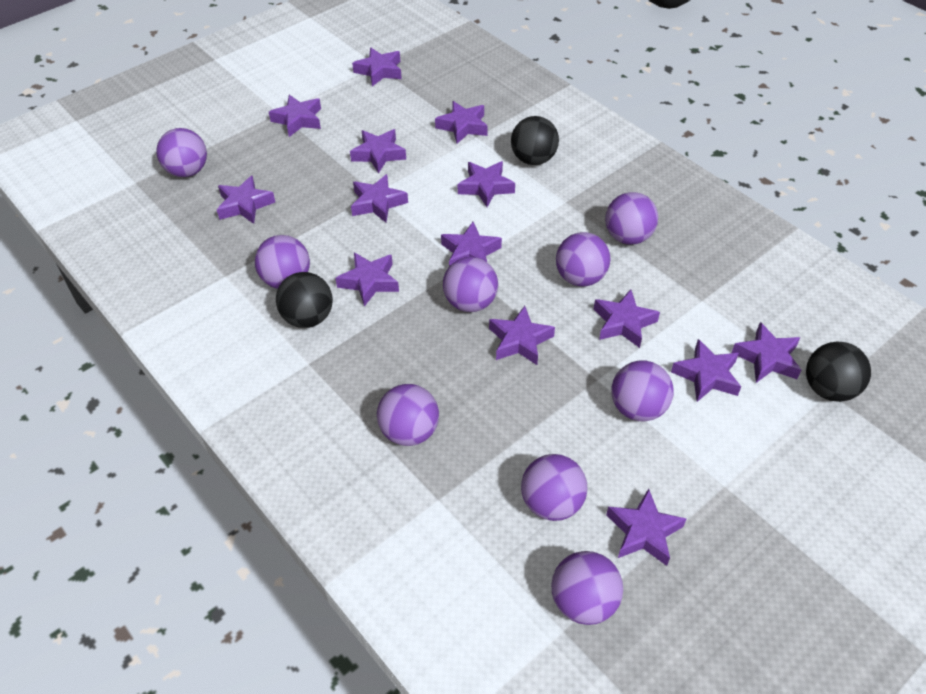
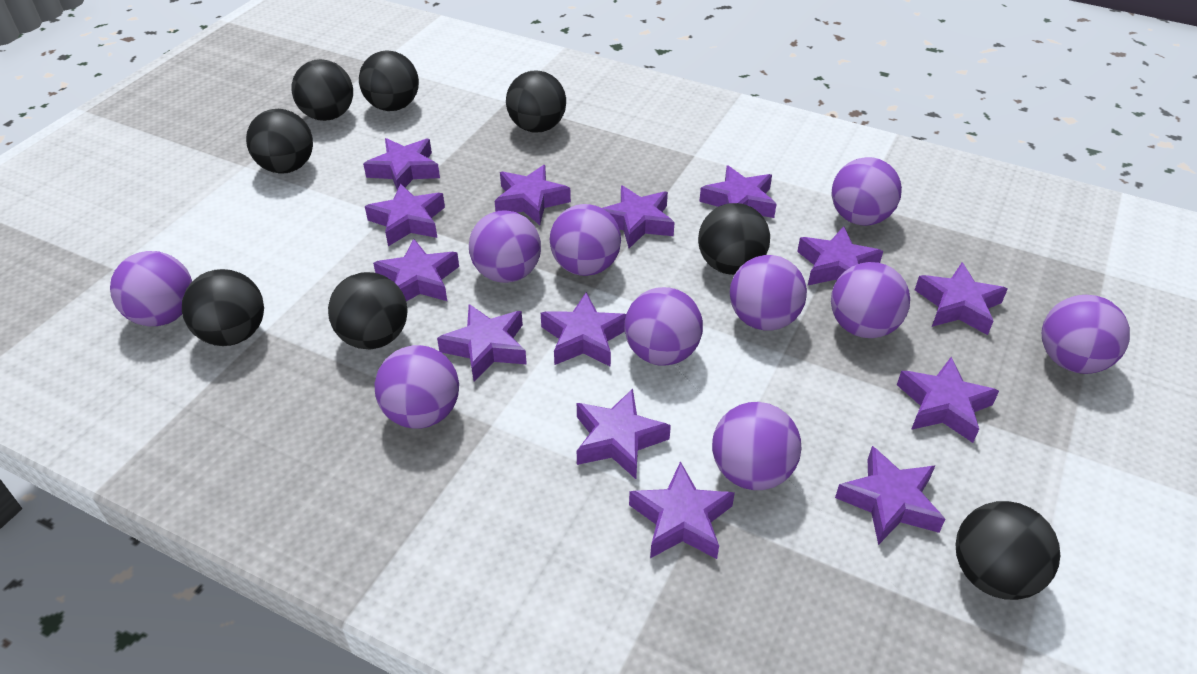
black ball: 3 -> 8
purple ball: 9 -> 10

